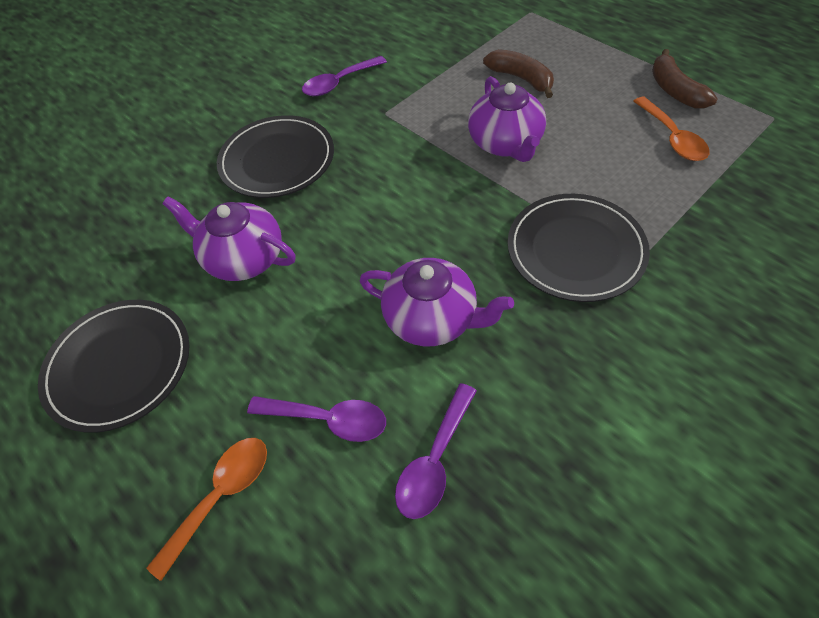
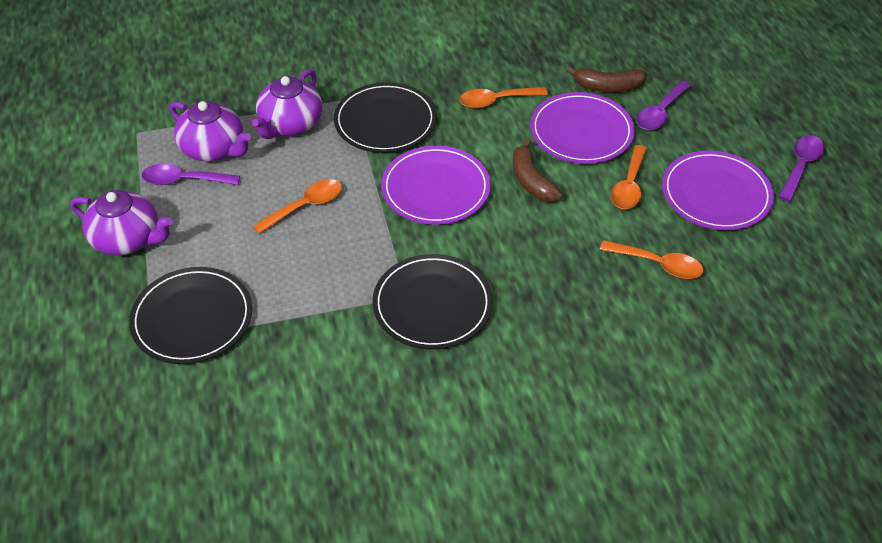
orange spoon: 2 -> 4
purple plate: 0 -> 3

